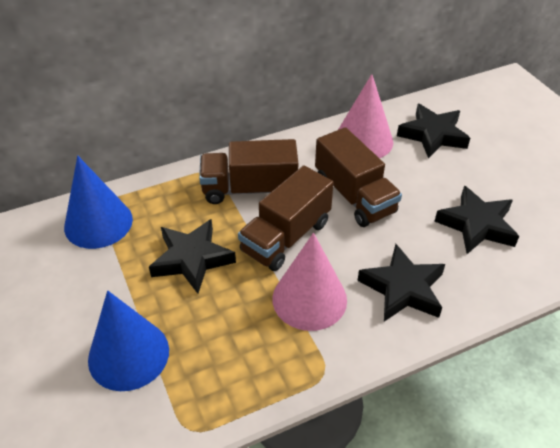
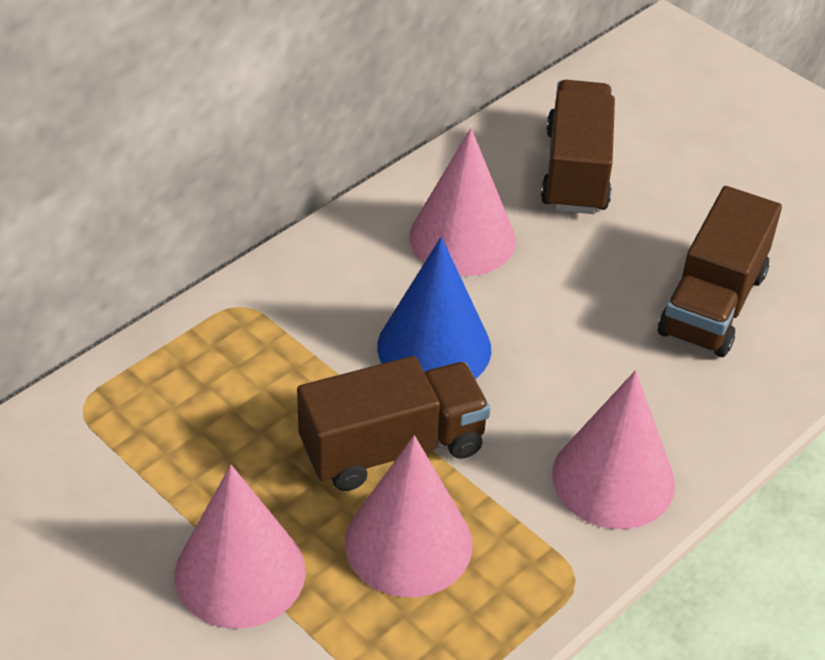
black star: 4 -> 0
blue cone: 2 -> 1
pink cone: 2 -> 4

